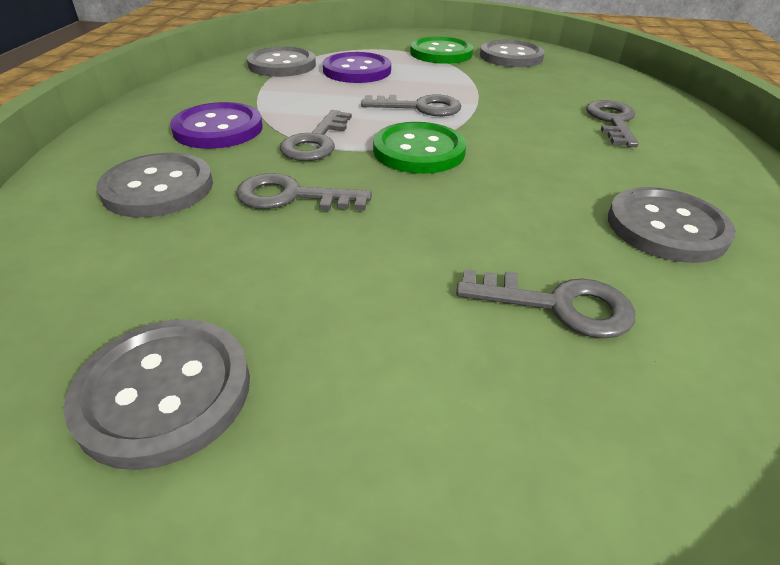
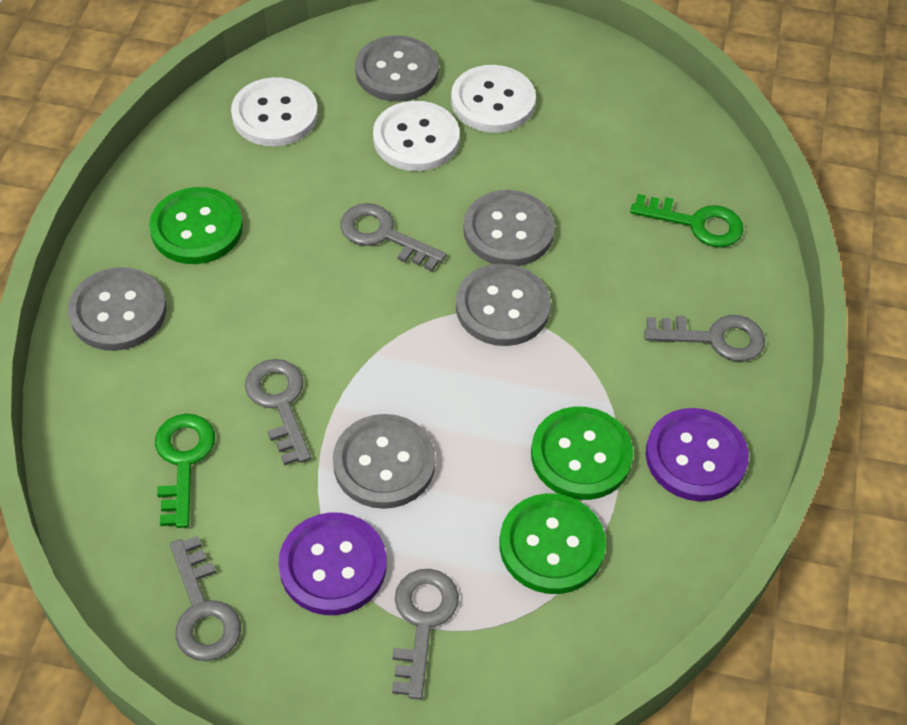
green button: 2 -> 3
green key: 0 -> 2
white button: 0 -> 3

